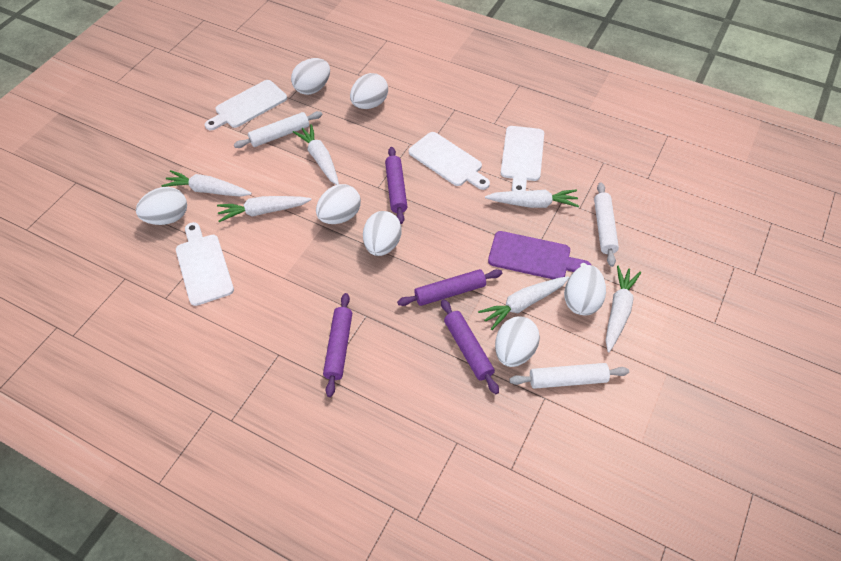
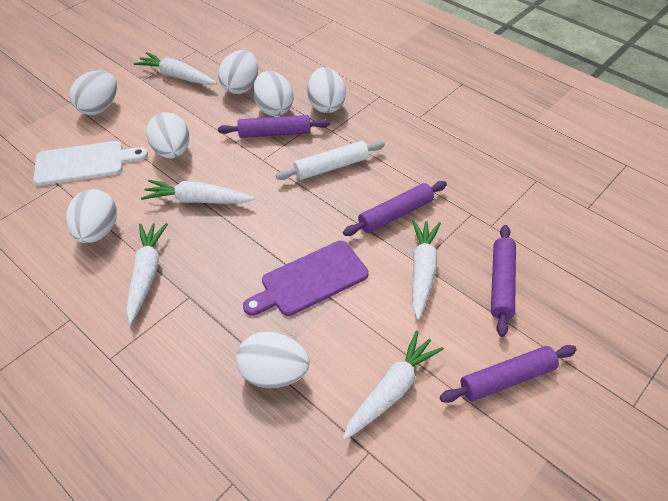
white carrot: 6 -> 5
white cutting board: 4 -> 1
white rolling pin: 3 -> 1

